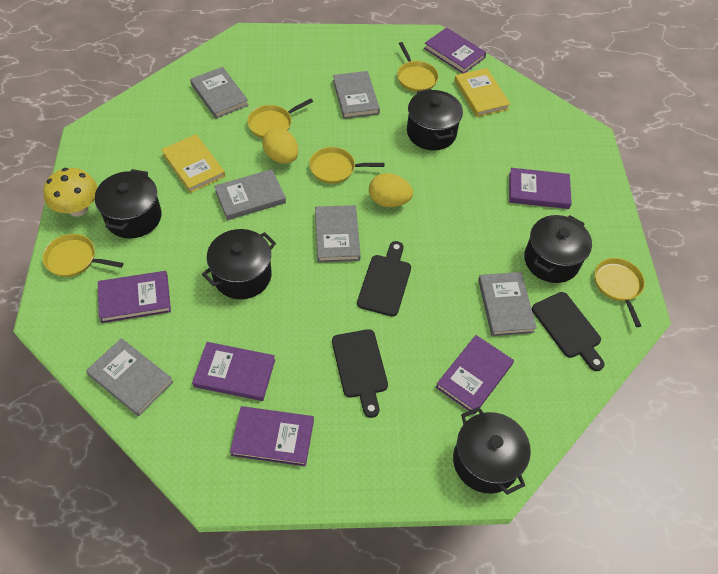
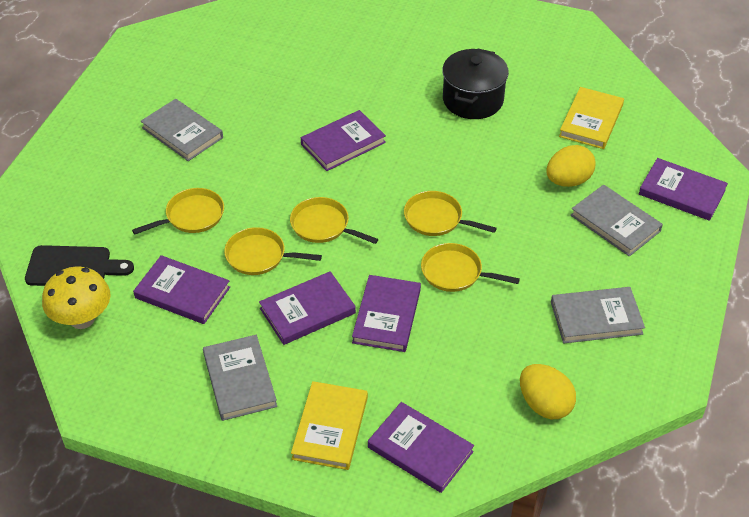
black cutting board: 3 -> 1
black pot: 5 -> 1
grey book: 6 -> 4

